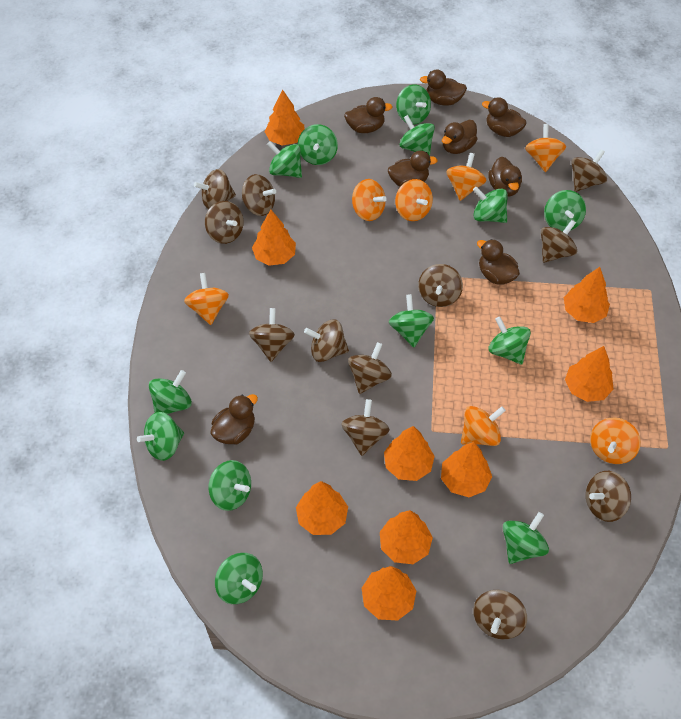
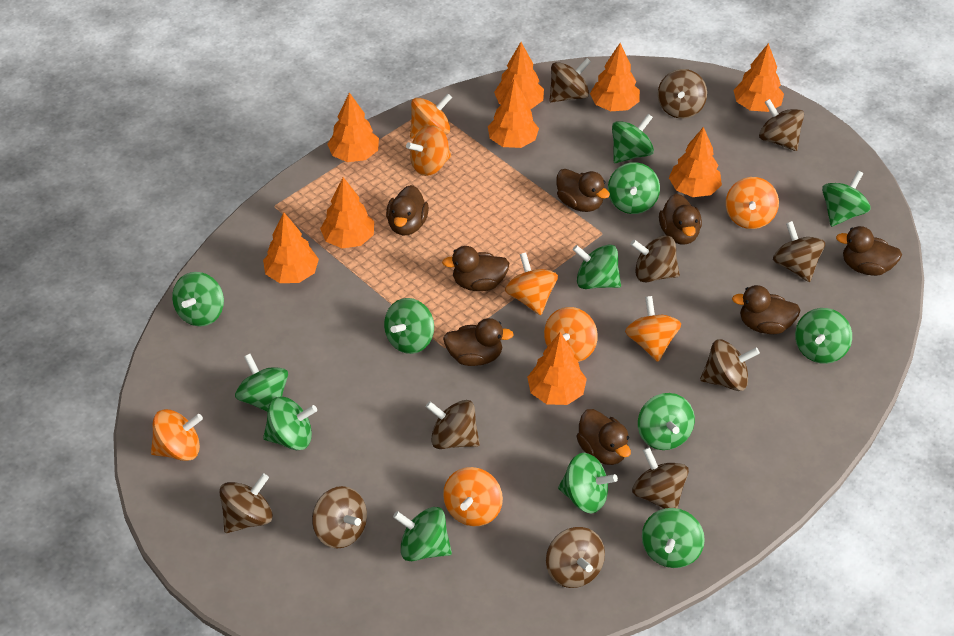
brown spinning top: 12 -> 11
orange spinning top: 7 -> 8

